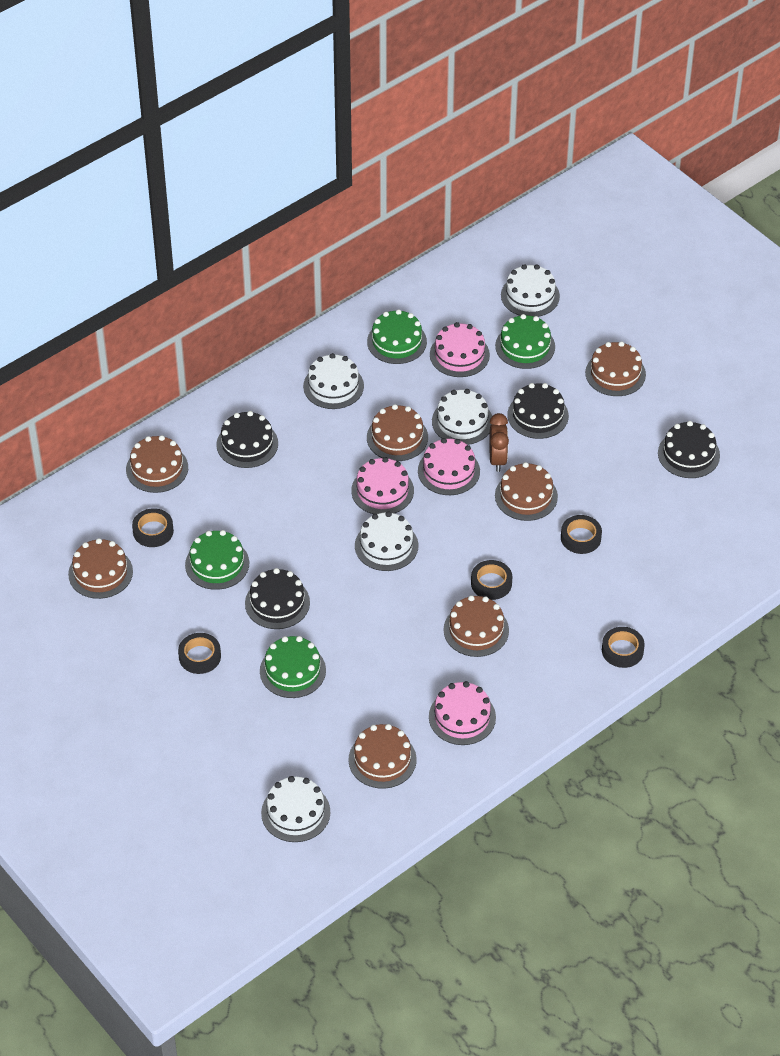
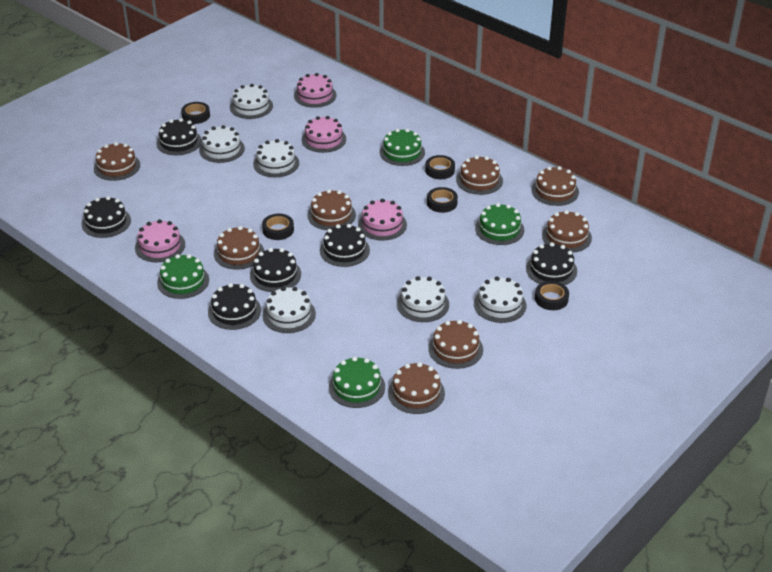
black cake: 4 -> 6
brown cake: 7 -> 8
brown clock: 1 -> 0
white cake: 5 -> 6

